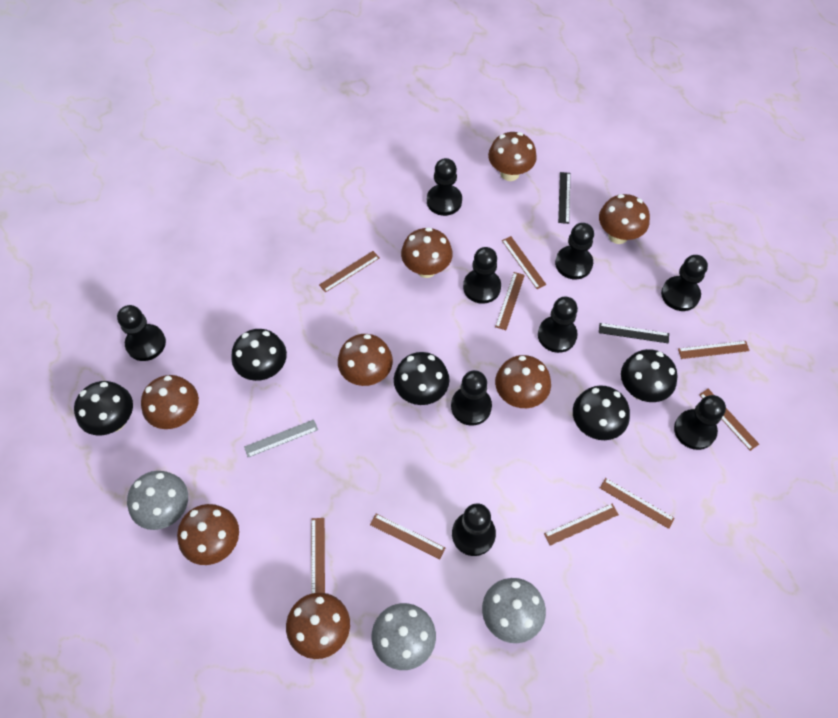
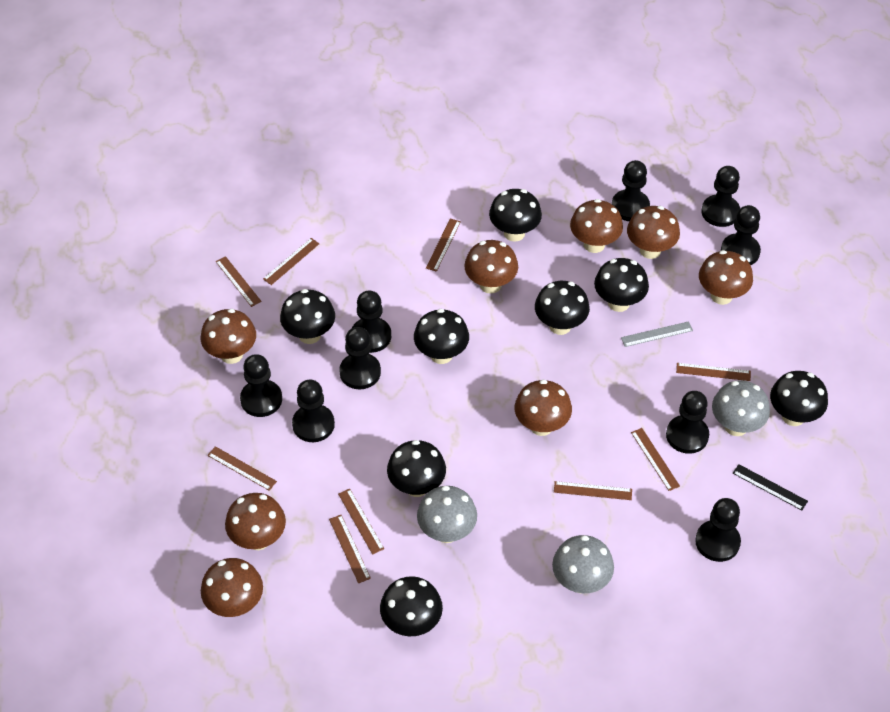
black mushroom: 5 -> 8
black ruler: 2 -> 1

